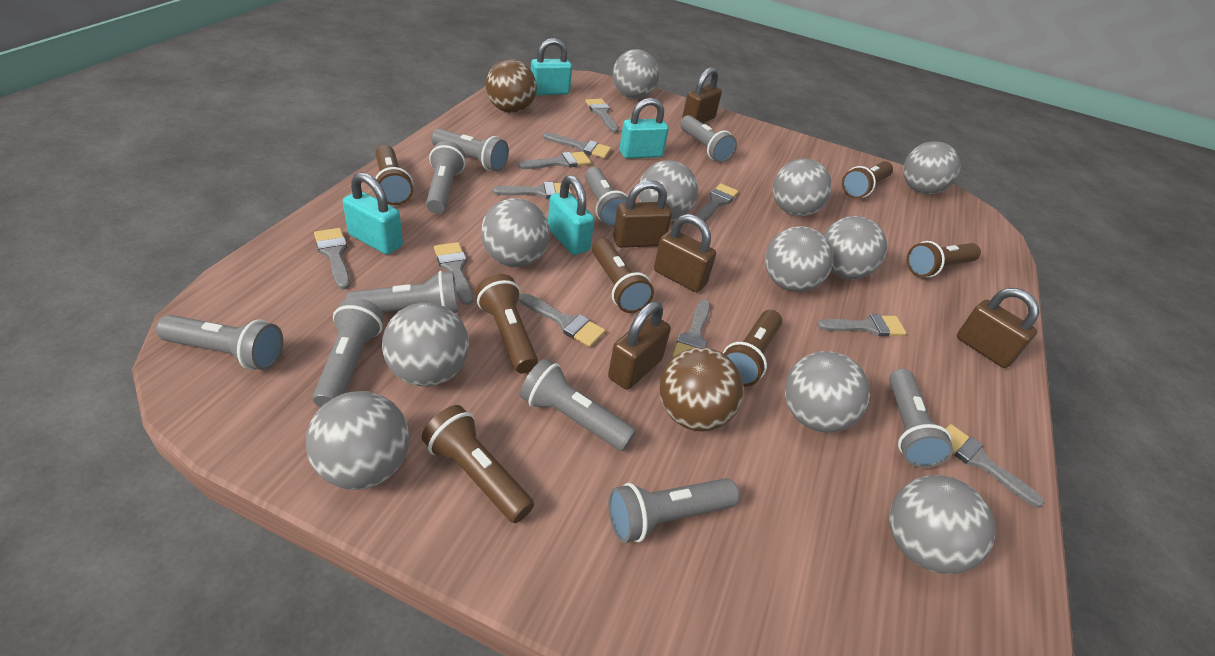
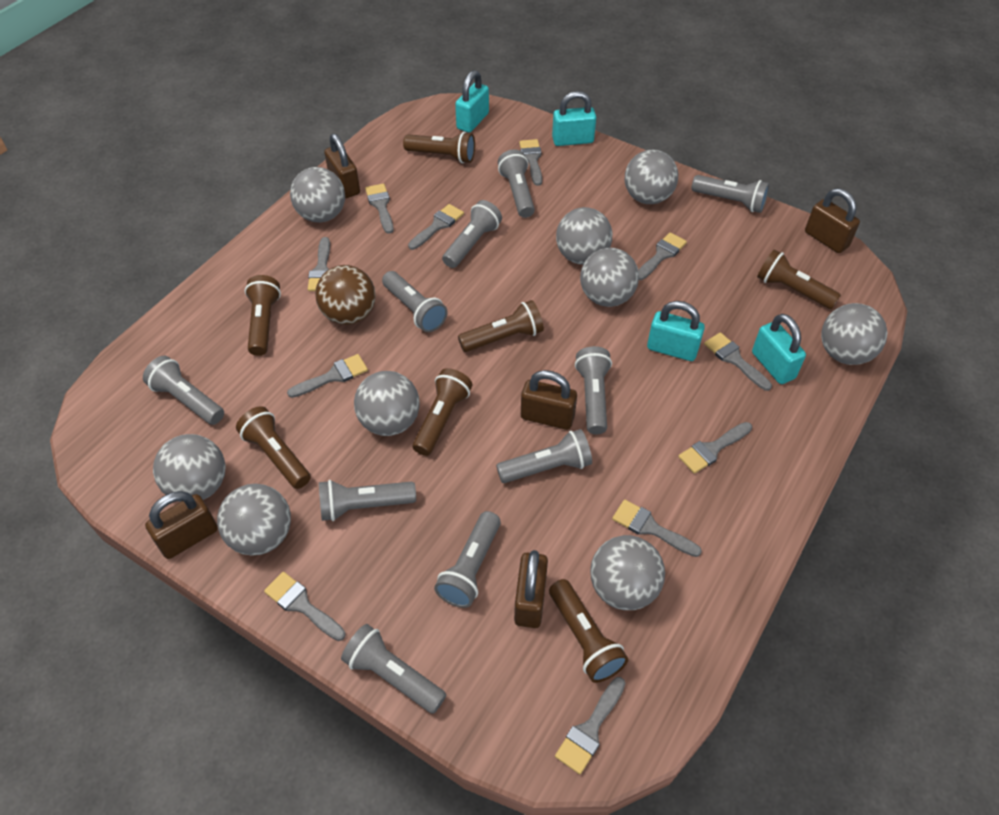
brown ball: 2 -> 1
grey ball: 11 -> 9

